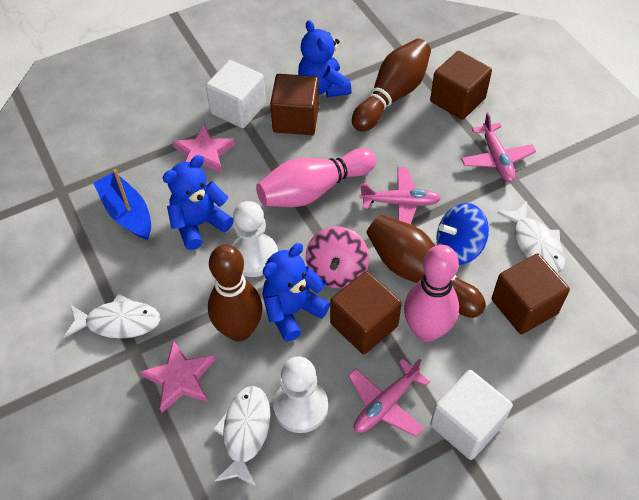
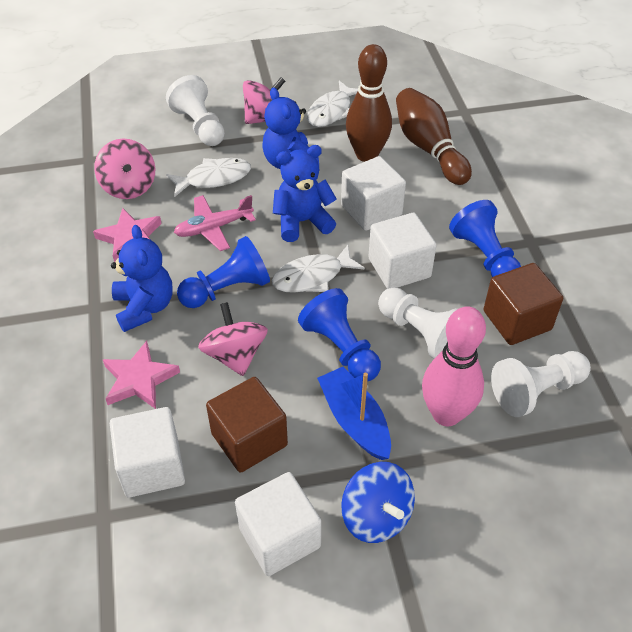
blue pawn: 0 -> 3
brown bowling pin: 3 -> 2
brown cube: 4 -> 2
pink bowling pin: 2 -> 1
pink plane: 3 -> 1
pink spinning top: 1 -> 3
white cube: 2 -> 4
white pawn: 2 -> 3

